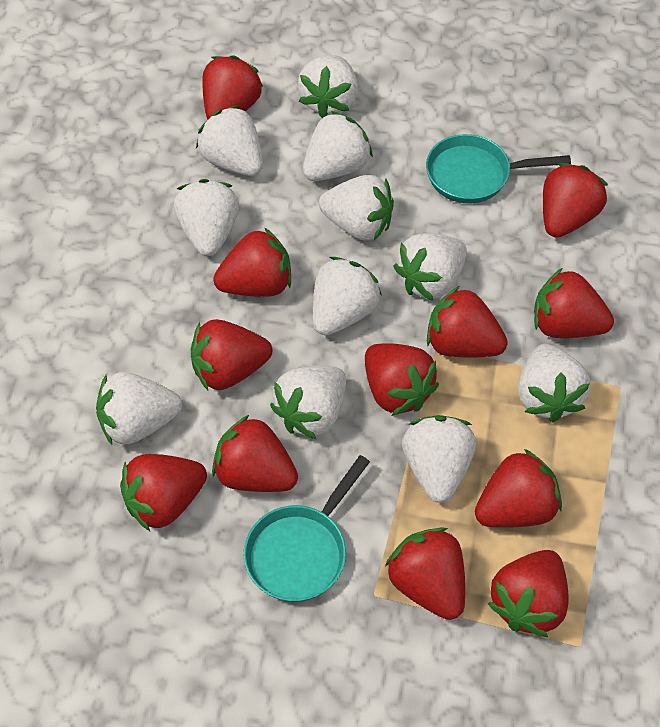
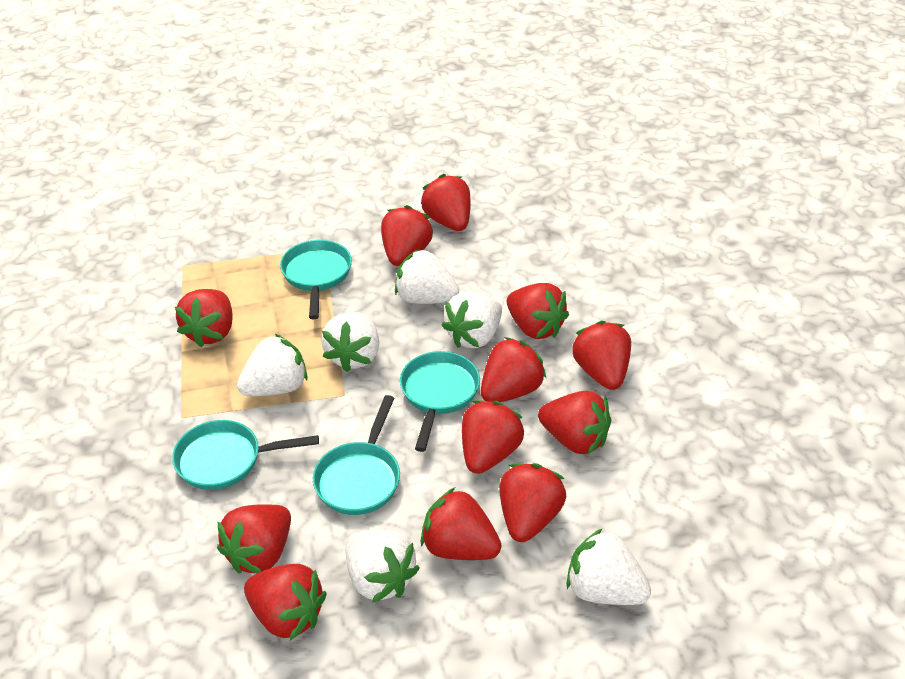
turquoise pan: 2 -> 4
white strawberry: 11 -> 6

